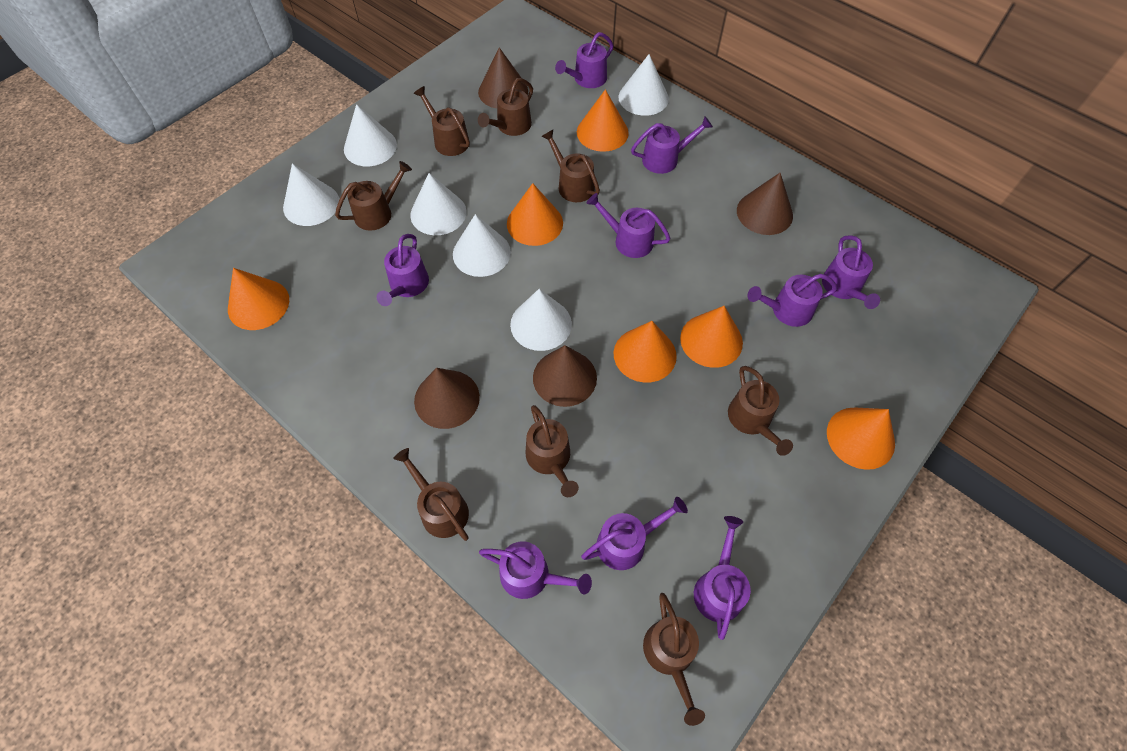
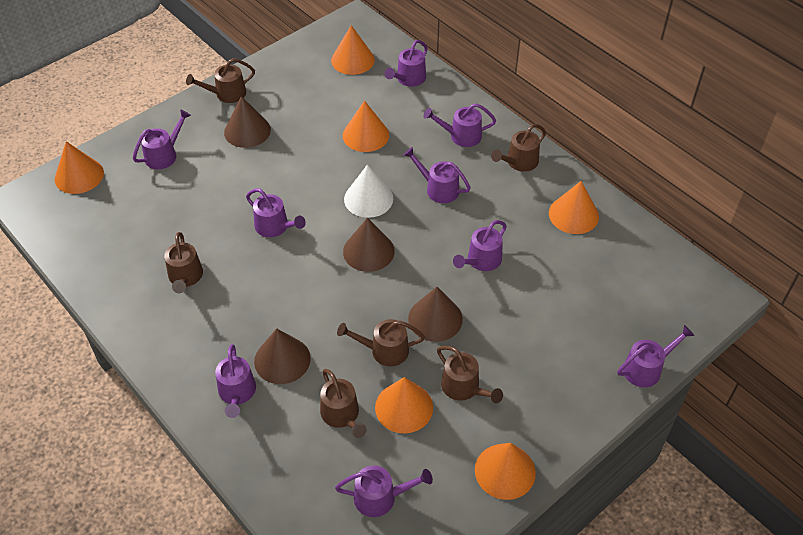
brown watering can: 8 -> 6
white cone: 6 -> 1

